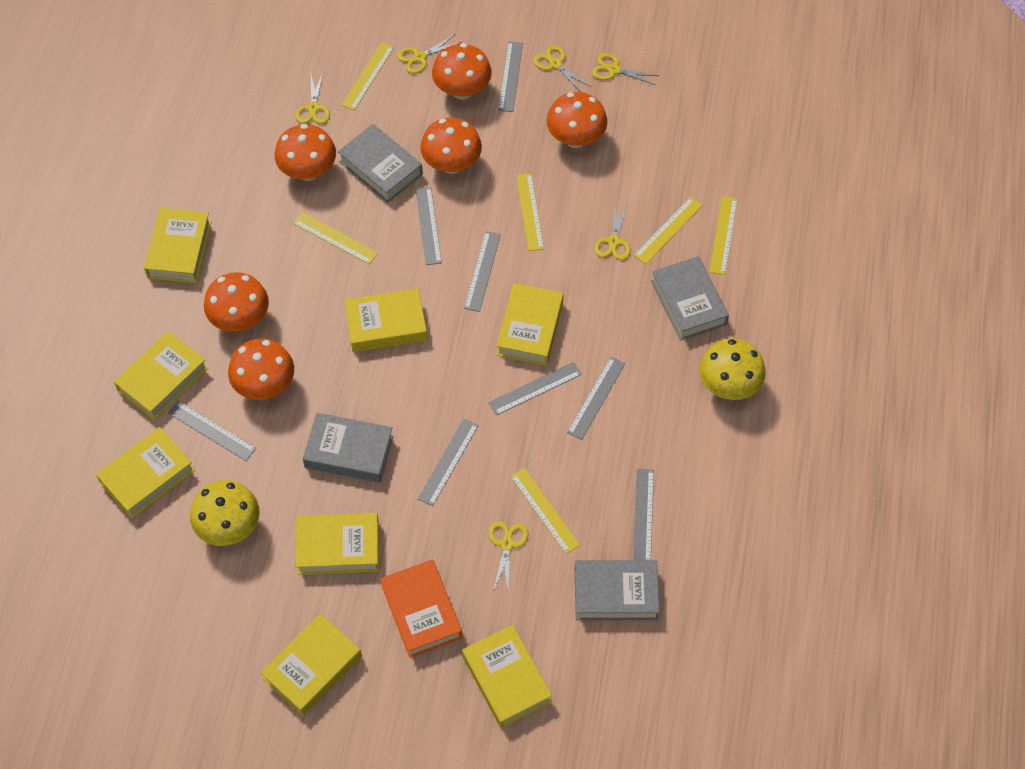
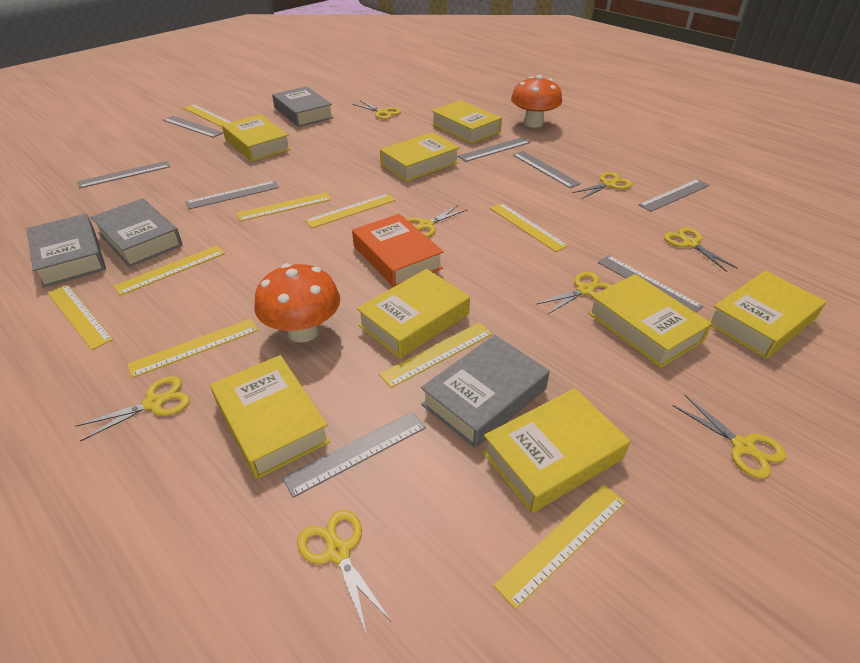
orange mushroom: 6 -> 2
yellow mushroom: 2 -> 0
yellow ruler: 6 -> 9
yellow scissors: 6 -> 8

